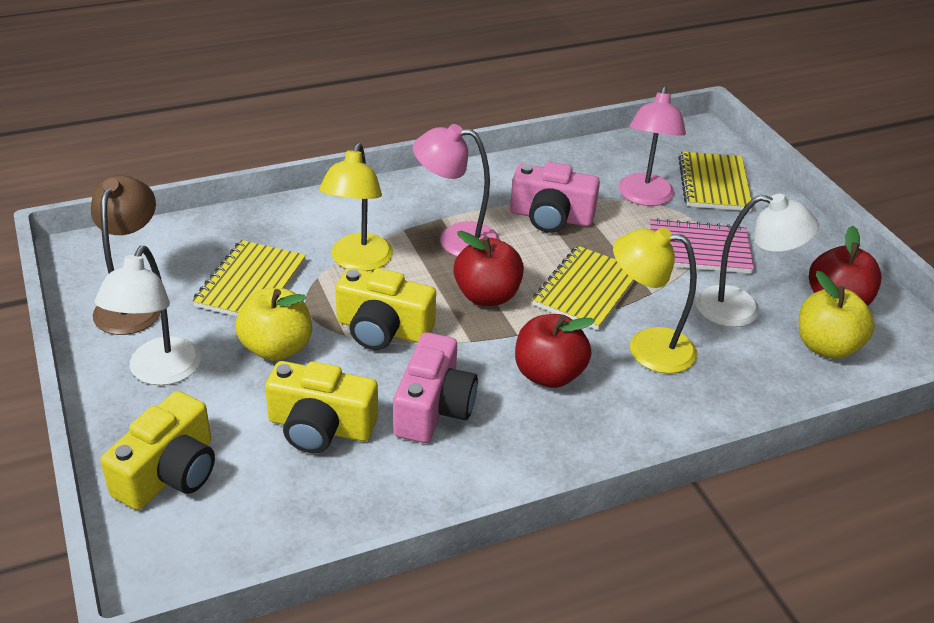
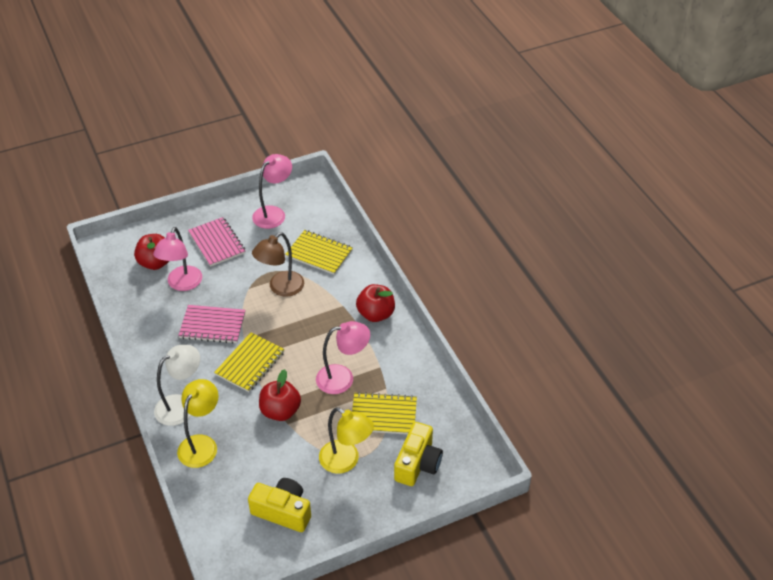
pink camera: 2 -> 0
pink lamp: 2 -> 3
pink notebook: 1 -> 2
white lamp: 2 -> 1
yellow apple: 2 -> 0
yellow camera: 3 -> 2

